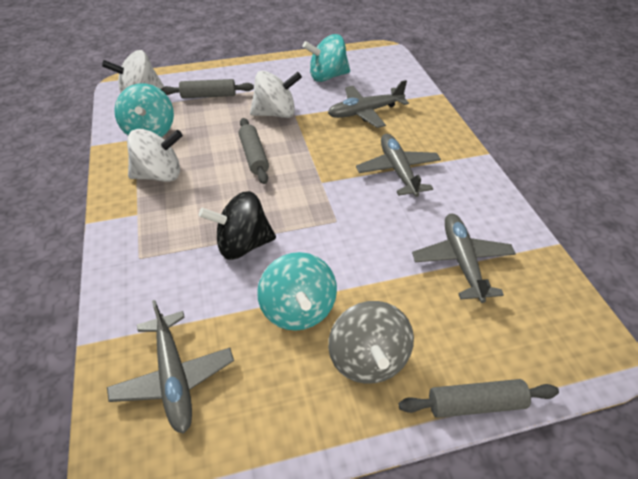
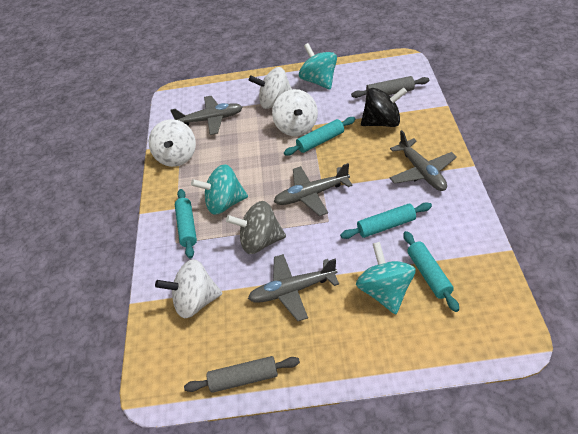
grey rolling pin: 3 -> 2
turquoise rolling pin: 0 -> 4
white spinning top: 3 -> 4

